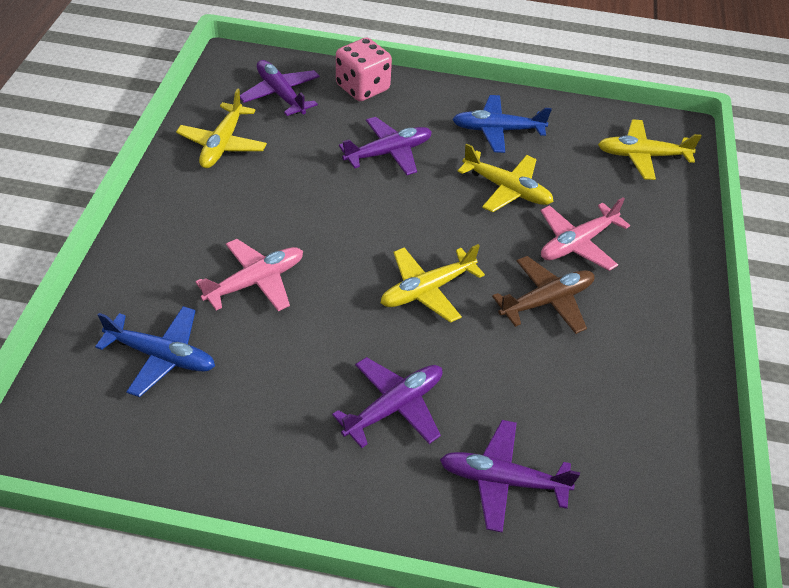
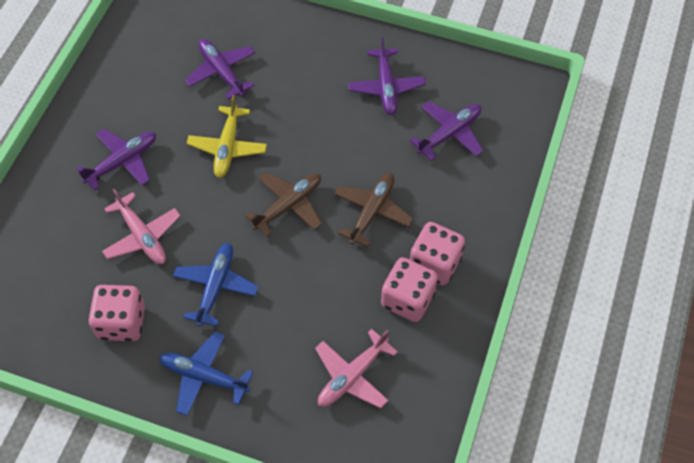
brown plane: 1 -> 2
pink dice: 1 -> 3
yellow plane: 4 -> 1

